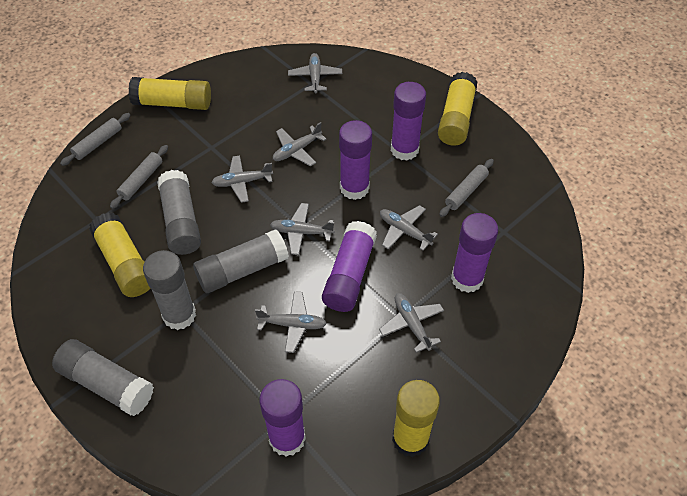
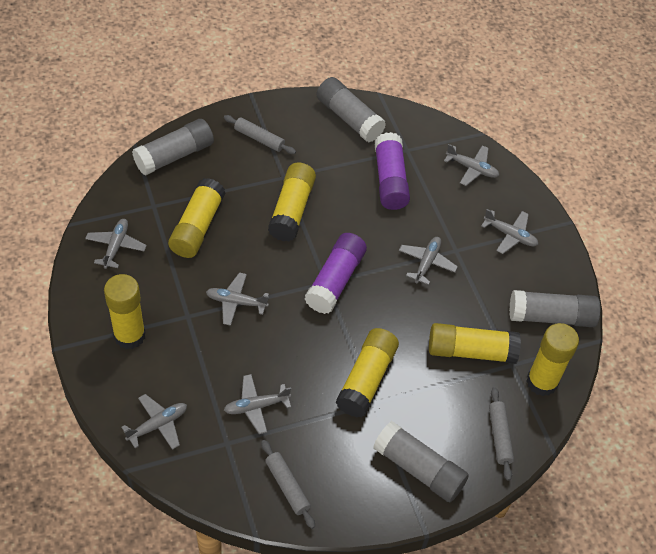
purple glue stick: 5 -> 2
yellow glue stick: 4 -> 6

